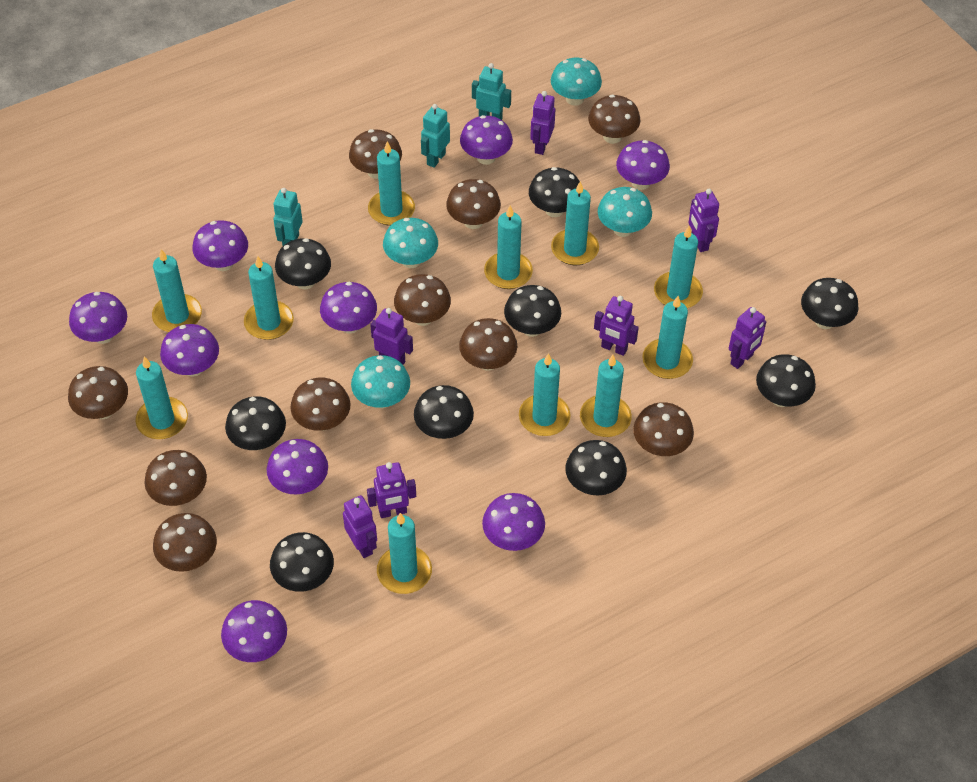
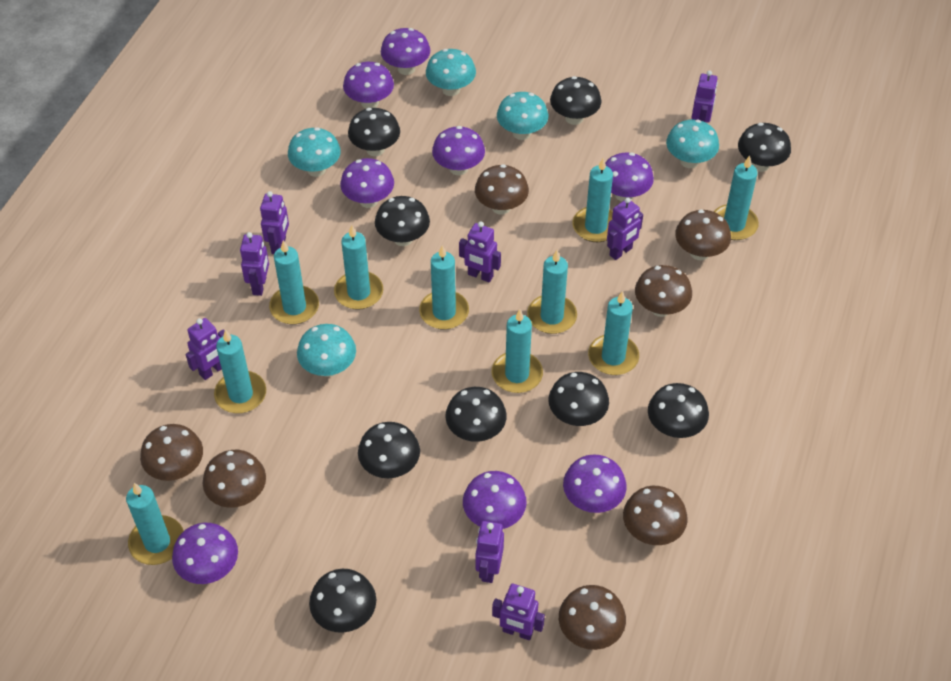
brown mushroom: 10 -> 7
purple mushroom: 9 -> 8
purple robot: 7 -> 8
turquoise candle: 11 -> 10
turquoise mushroom: 4 -> 5
turquoise robot: 3 -> 0

